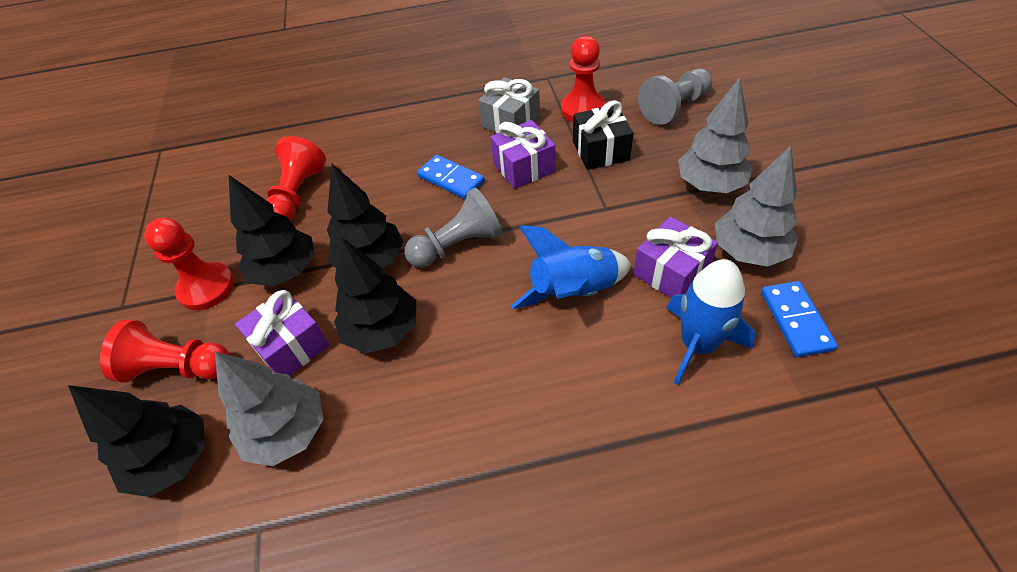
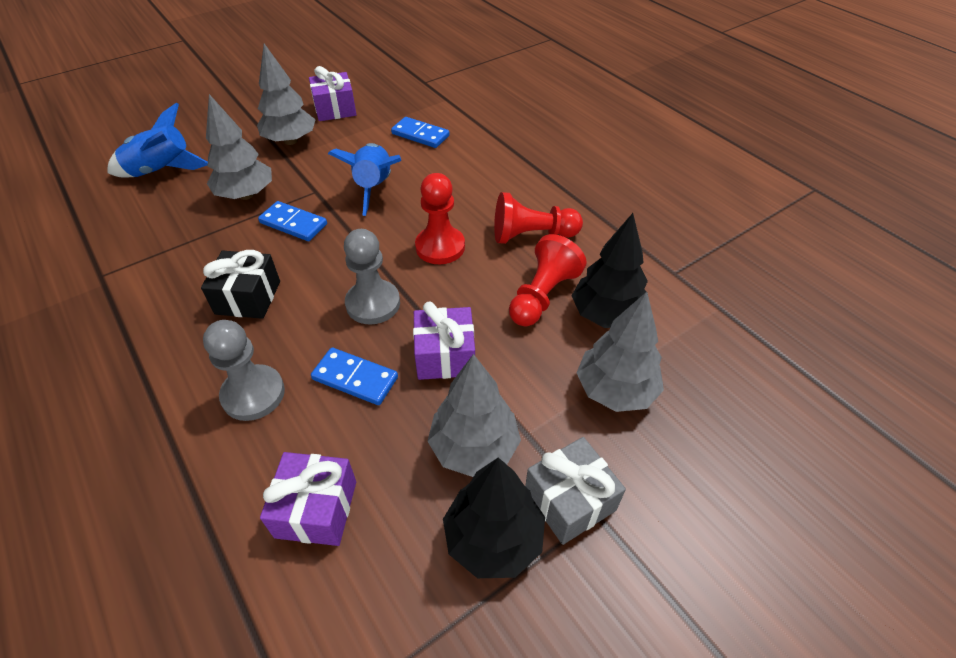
black tree: 4 -> 2
blue domino: 2 -> 3
grey tree: 3 -> 4
red pawn: 4 -> 3

